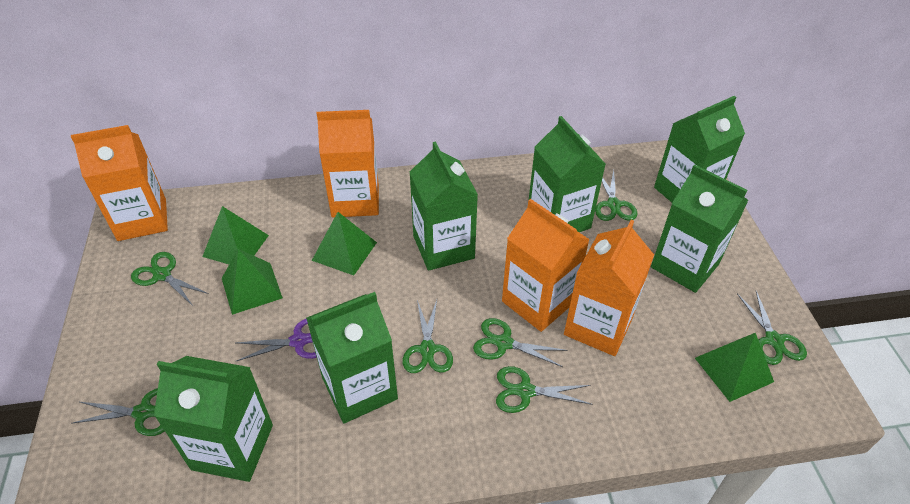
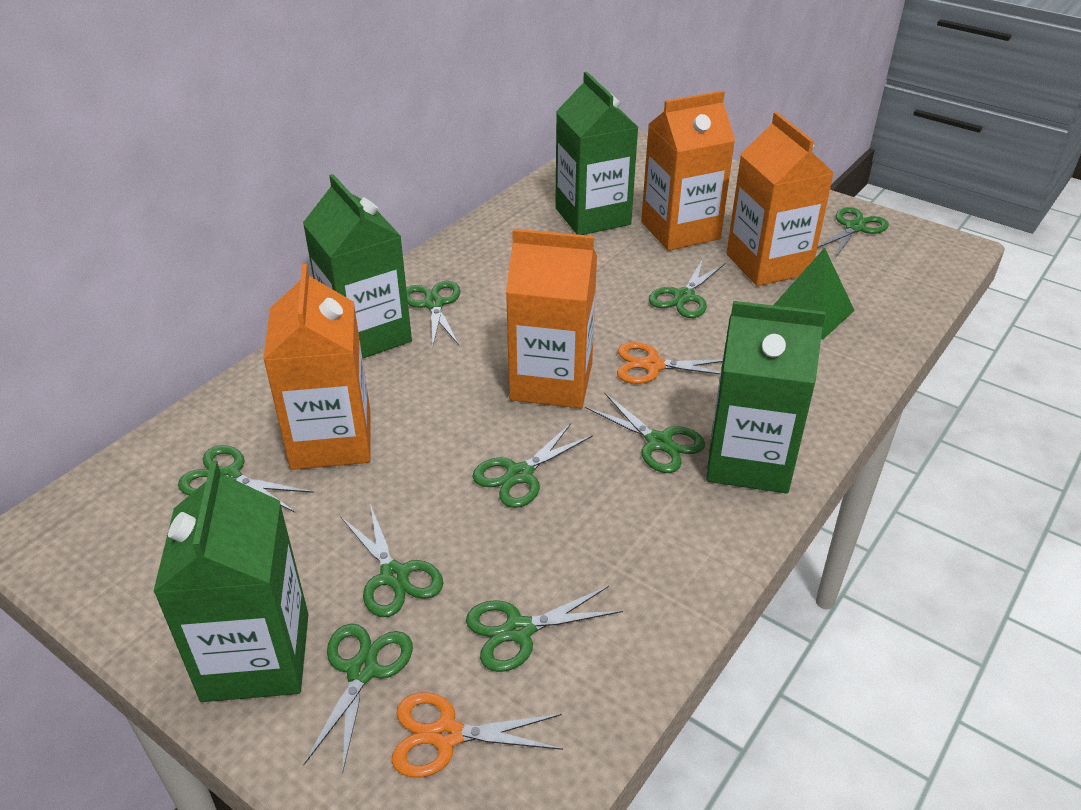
green carton: 6 -> 4
green pyramid: 4 -> 1
green scissors: 7 -> 9
orange scissors: 0 -> 2
purple scissors: 1 -> 0

